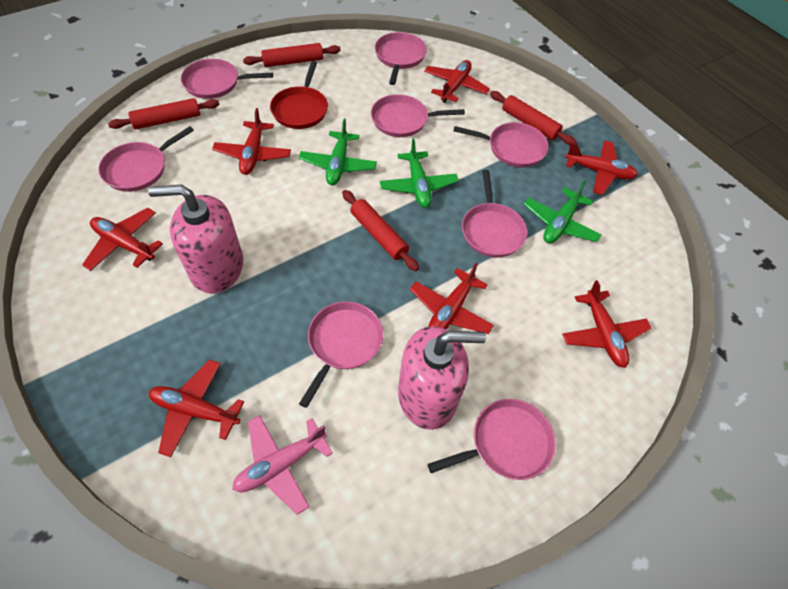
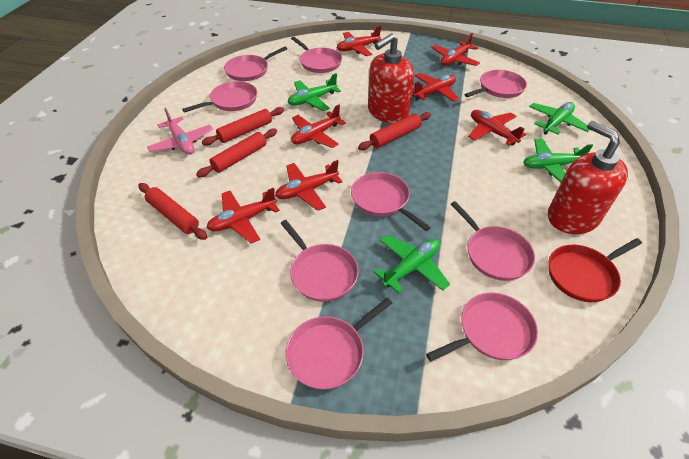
green plane: 3 -> 4
pink pan: 8 -> 9
pink soap dispenser: 2 -> 0
red soap dispenser: 0 -> 2

